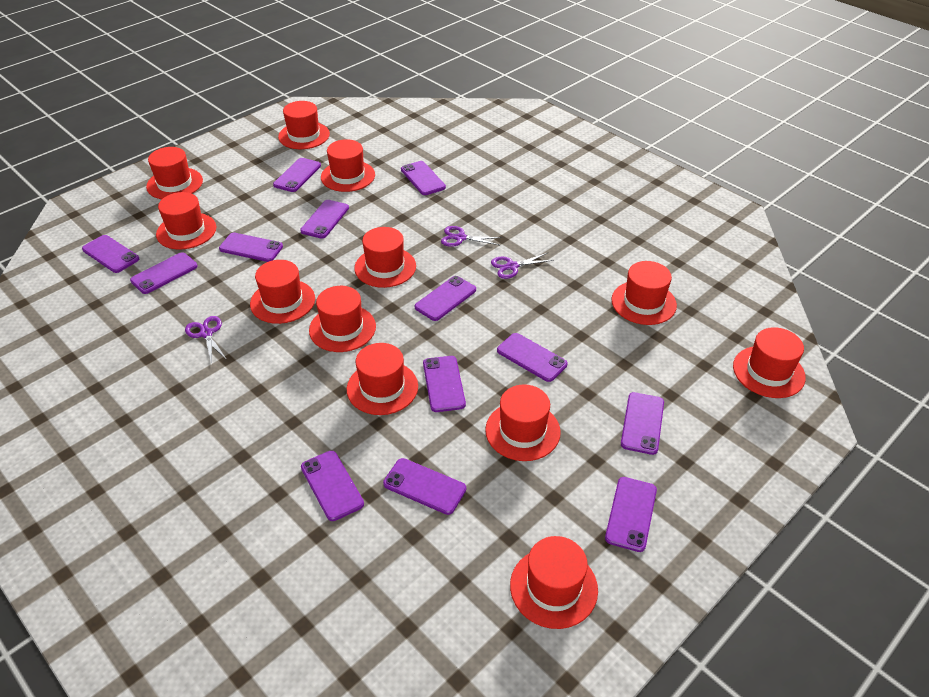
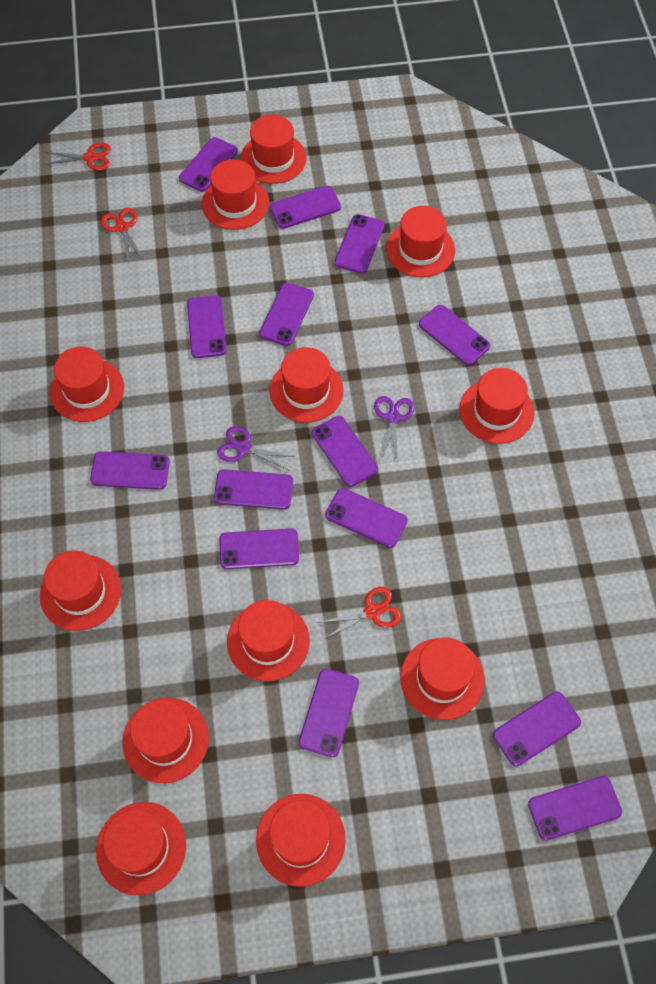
purple phone: 13 -> 14
purple scissors: 3 -> 2
red scissors: 0 -> 3

